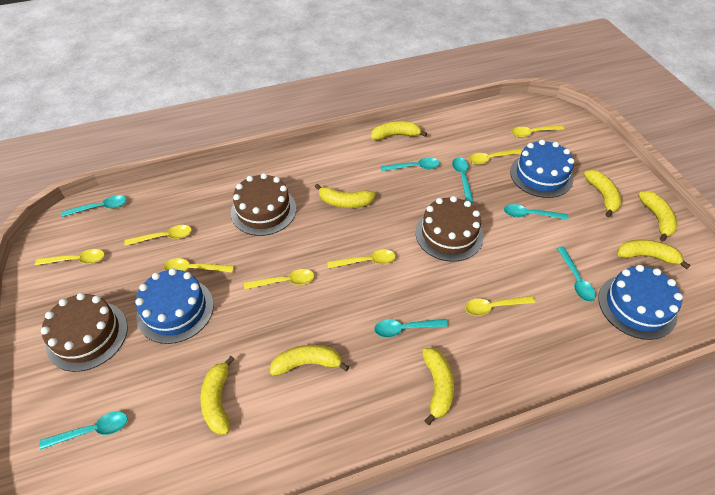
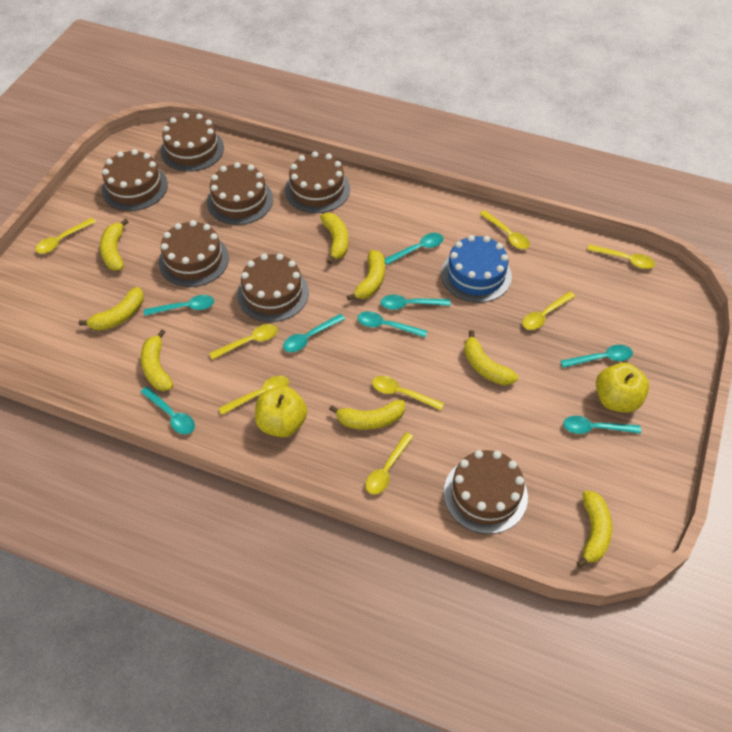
blue cake: 3 -> 1
brown cake: 3 -> 7
turquoise spoon: 7 -> 8
yellow apple: 0 -> 2

